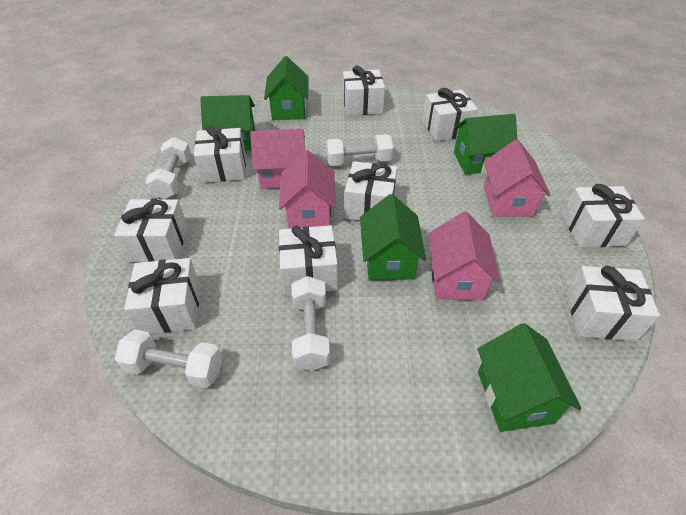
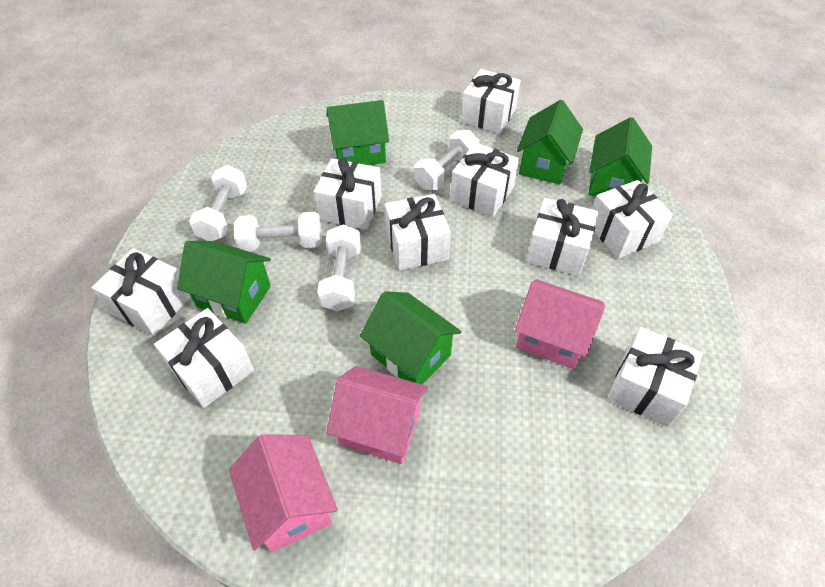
pink house: 4 -> 3

